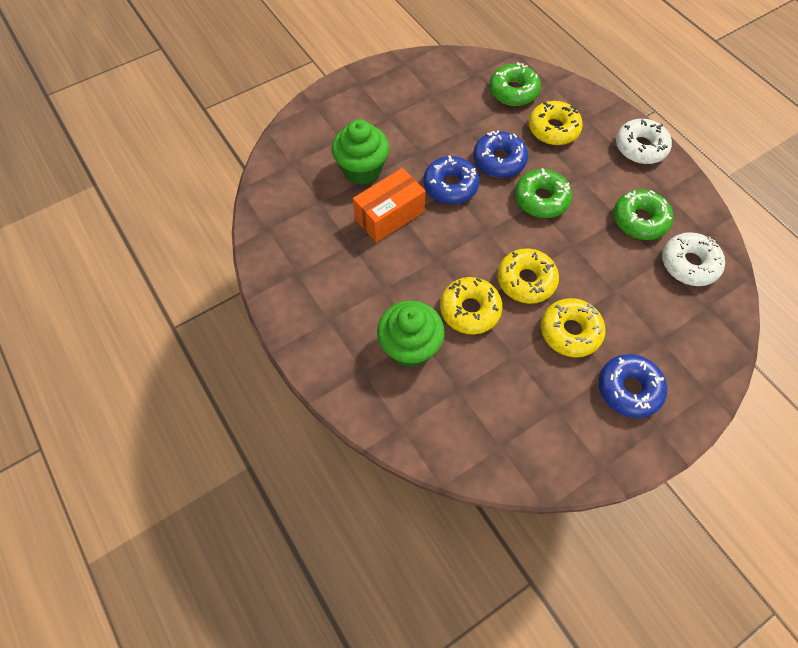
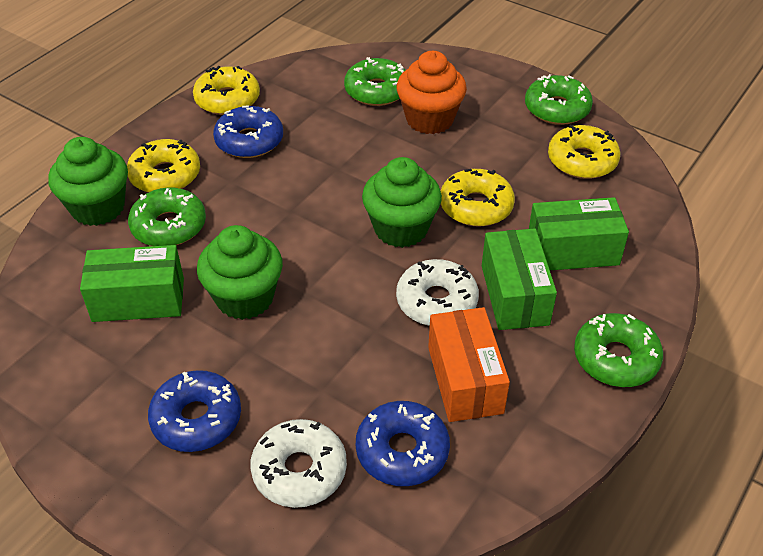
green box: 0 -> 3
green cupcake: 2 -> 3
green donut: 3 -> 4
orange cupcake: 0 -> 1

